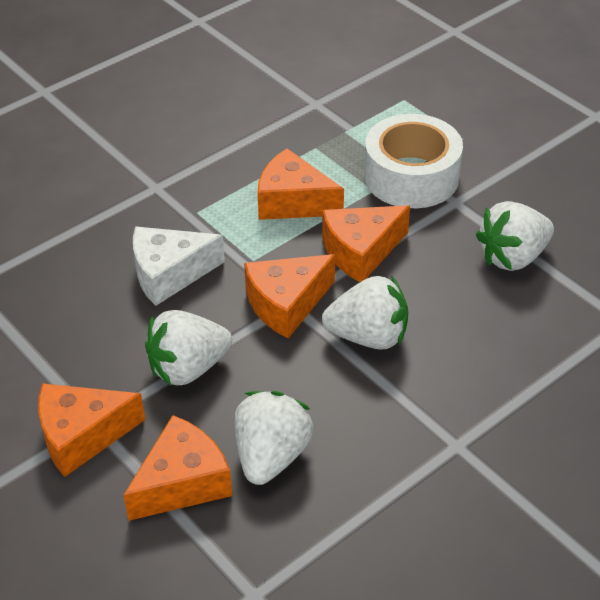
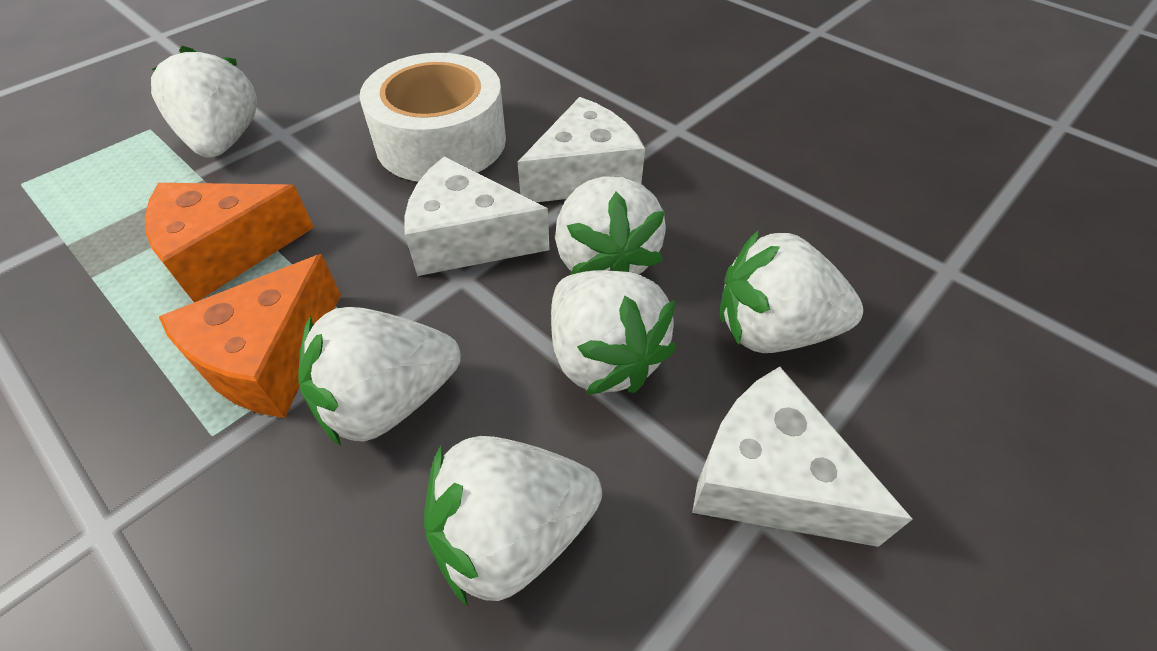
orange cheese: 5 -> 2
white cheese: 1 -> 3
white strawberry: 4 -> 6

